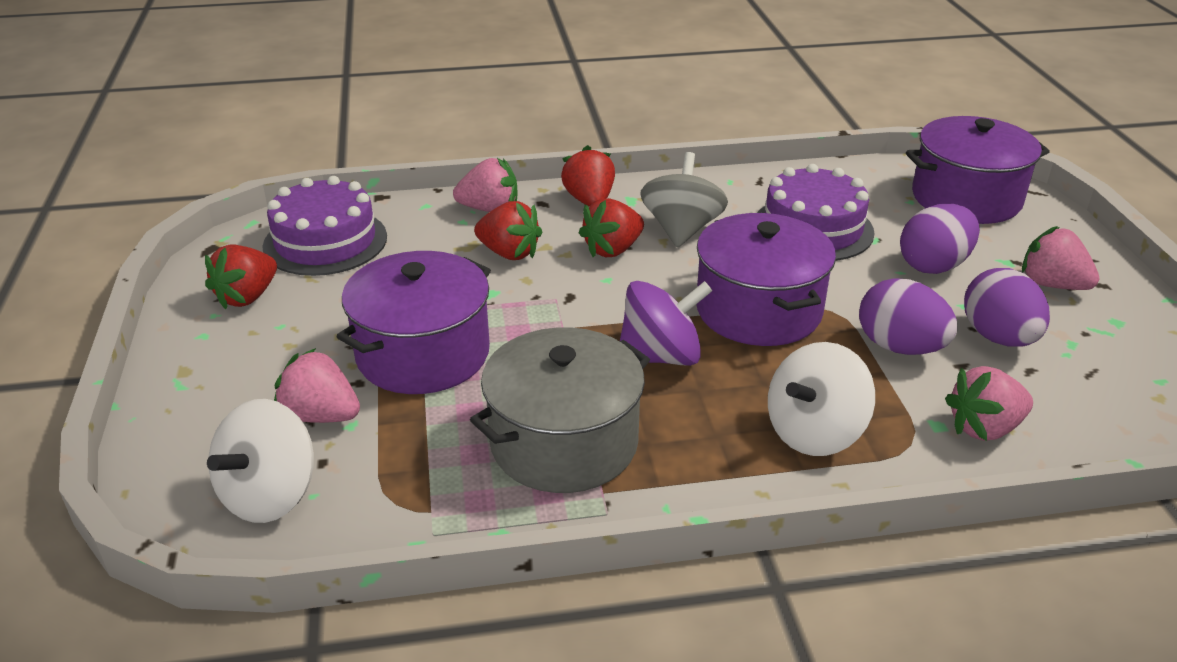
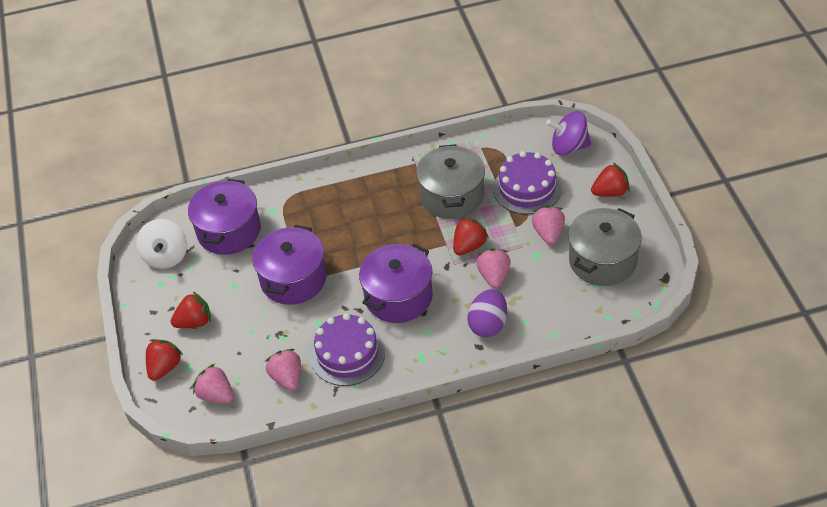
grey pot: 1 -> 2
grey spinning top: 1 -> 0
purple egg: 3 -> 1
white spinning top: 2 -> 1

